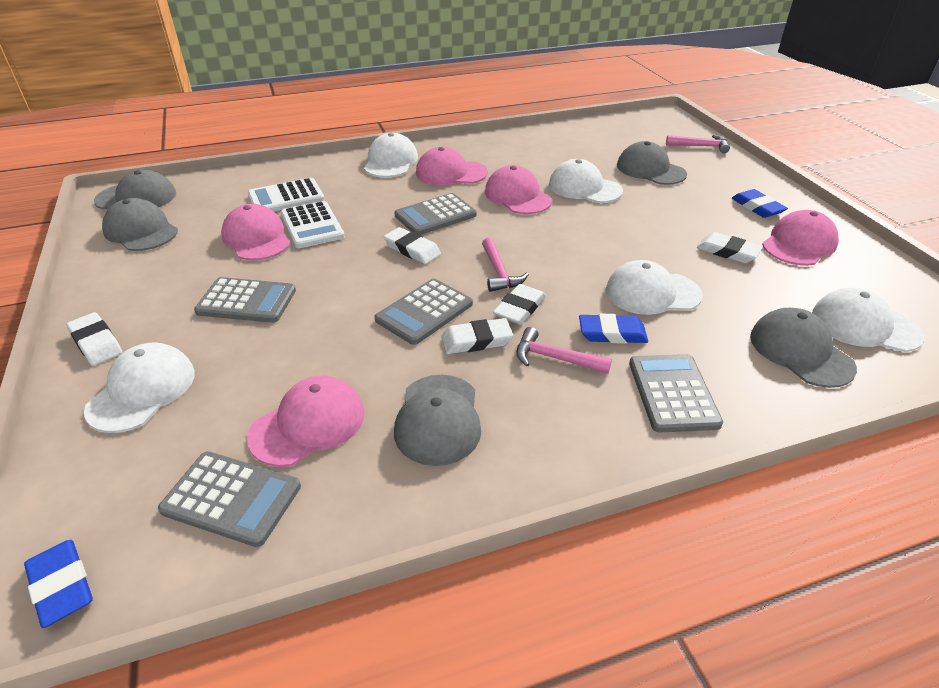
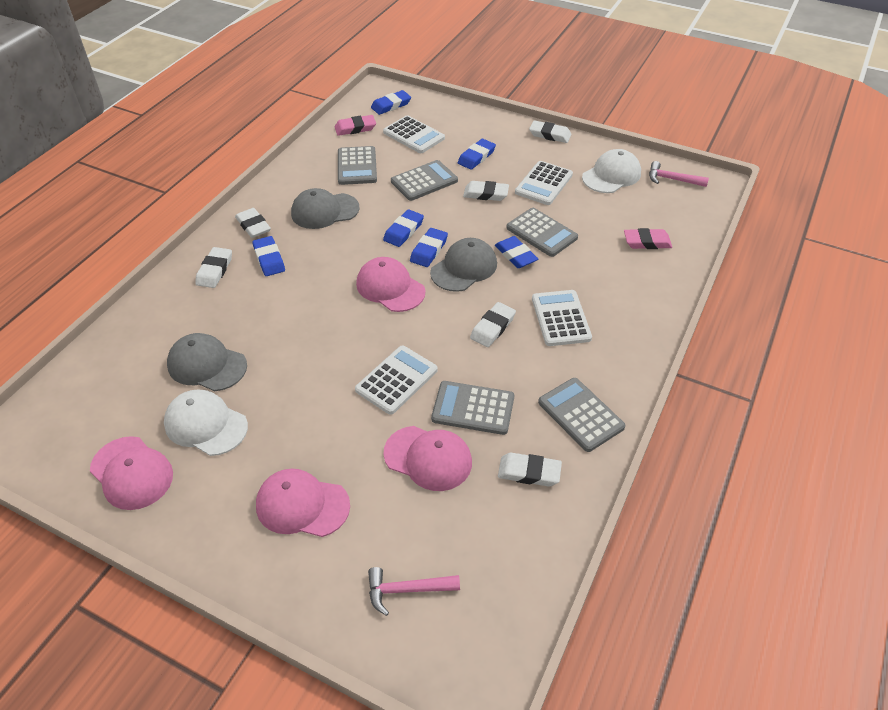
blue eraser: 3 -> 6
grey cap: 5 -> 3
pink cap: 5 -> 4
pink eraser: 0 -> 2
pink hammer: 3 -> 2
white calculator: 2 -> 4
white cap: 5 -> 2
white eraser: 5 -> 6

